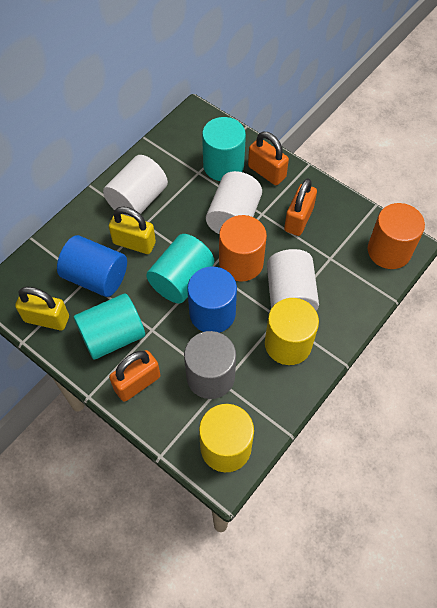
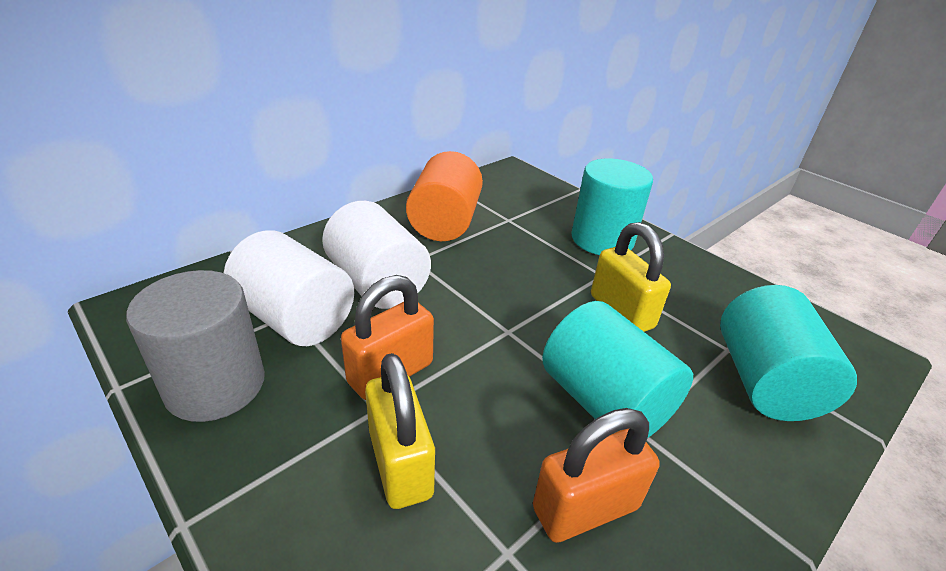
blue cylinder: 2 -> 0
orange cylinder: 2 -> 1
orange padlock: 3 -> 2
white cylinder: 3 -> 2
yellow cylinder: 2 -> 0

